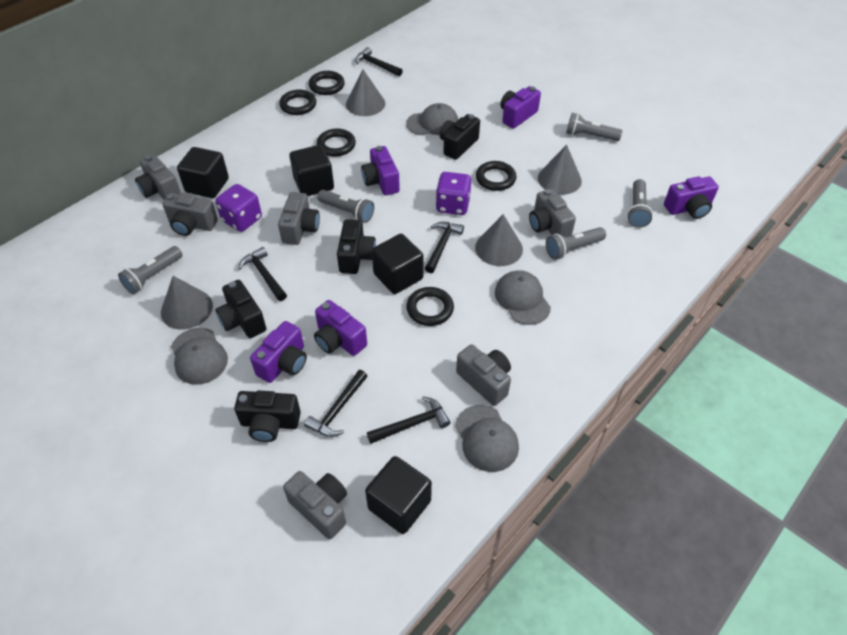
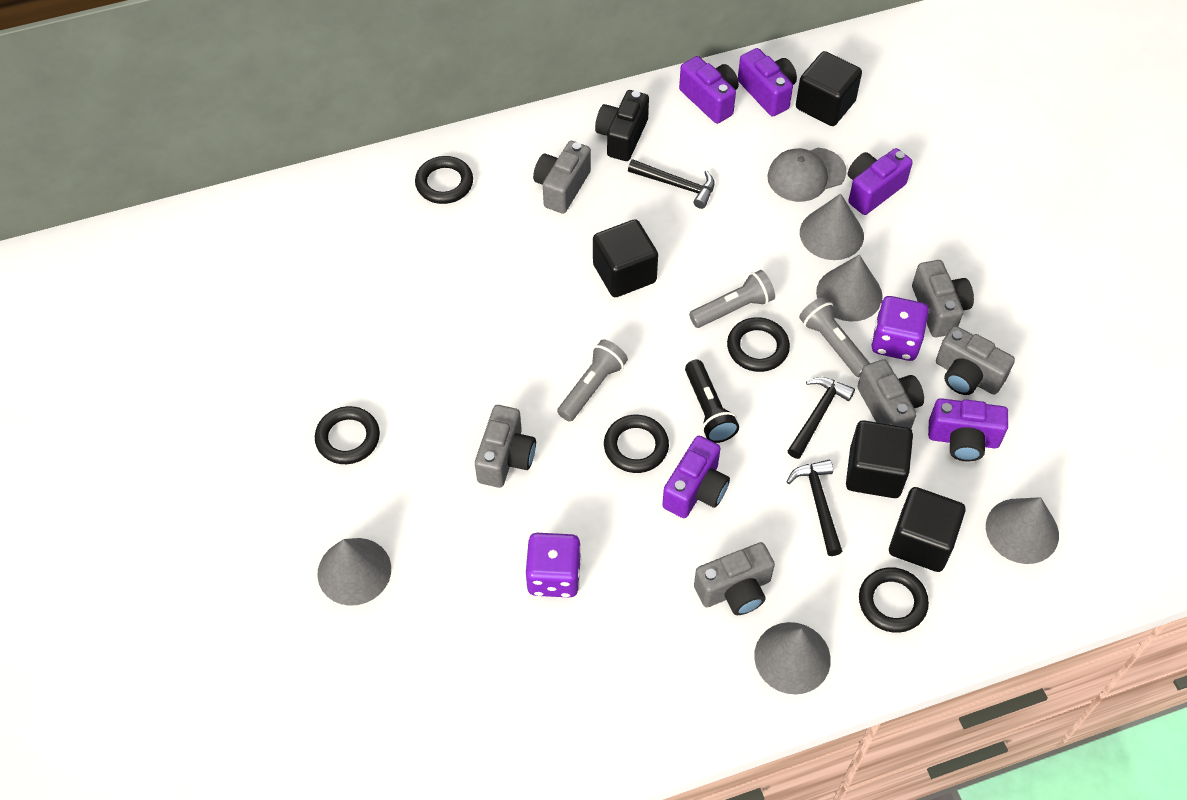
black camera: 4 -> 1
black flashlight: 0 -> 1
black hammer: 5 -> 3
grey cap: 4 -> 1
grey cone: 4 -> 5
grey flashlight: 5 -> 3

